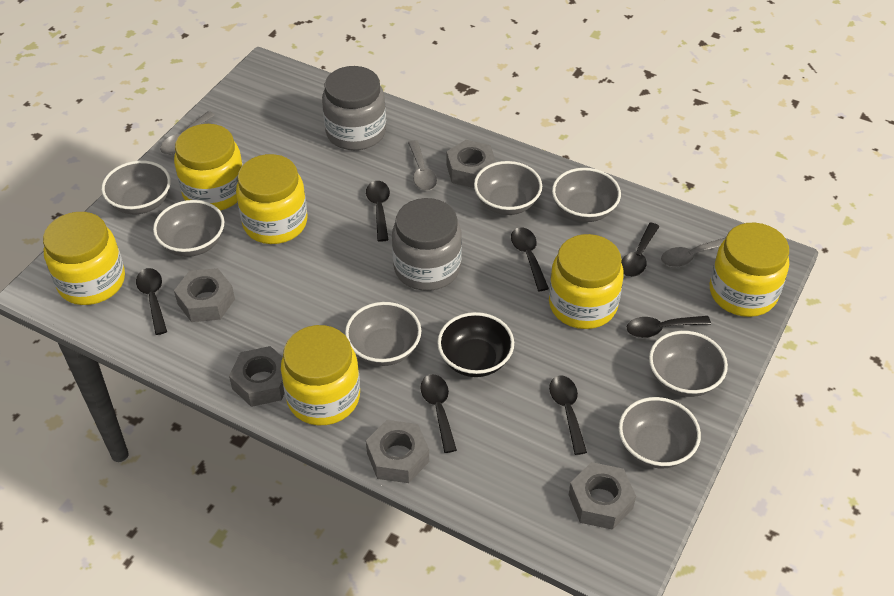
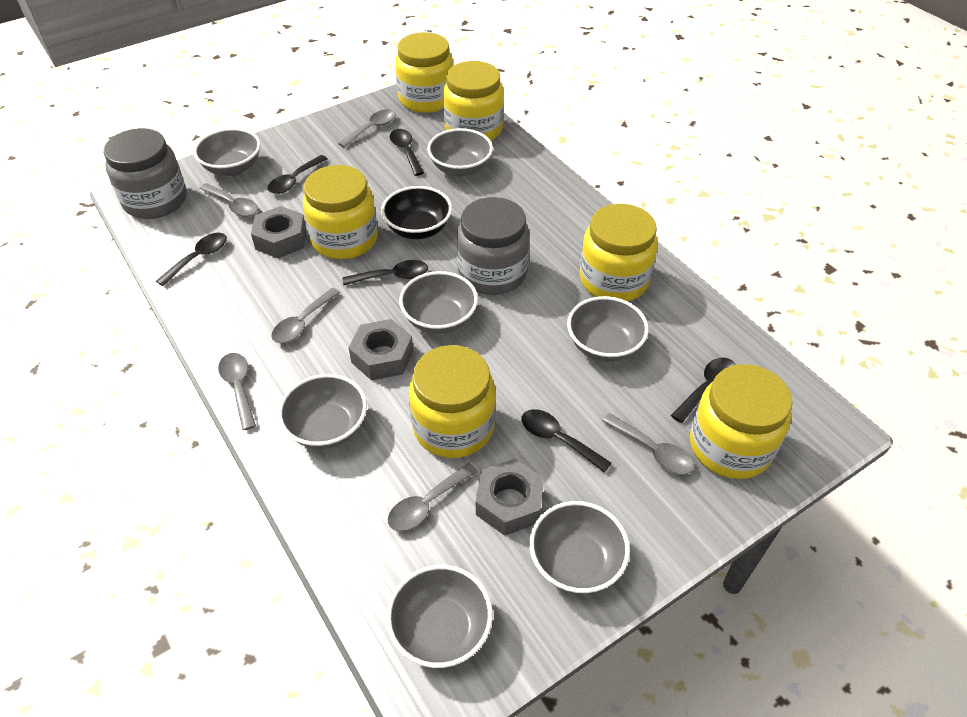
black spoon: 7 -> 6
grey nut: 5 -> 3
grey spoon: 3 -> 6

